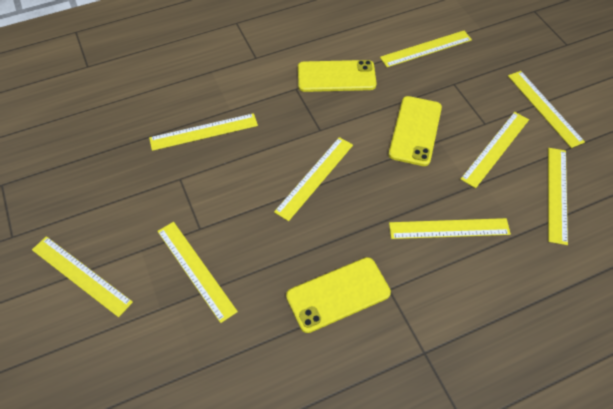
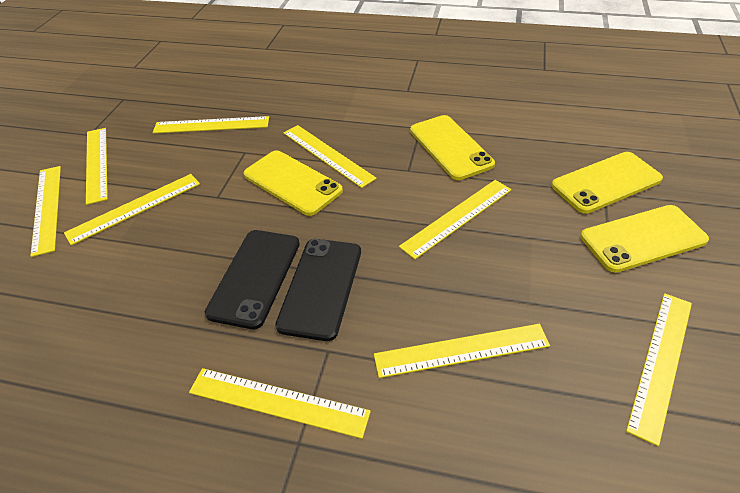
black phone: 0 -> 2
yellow phone: 3 -> 4

